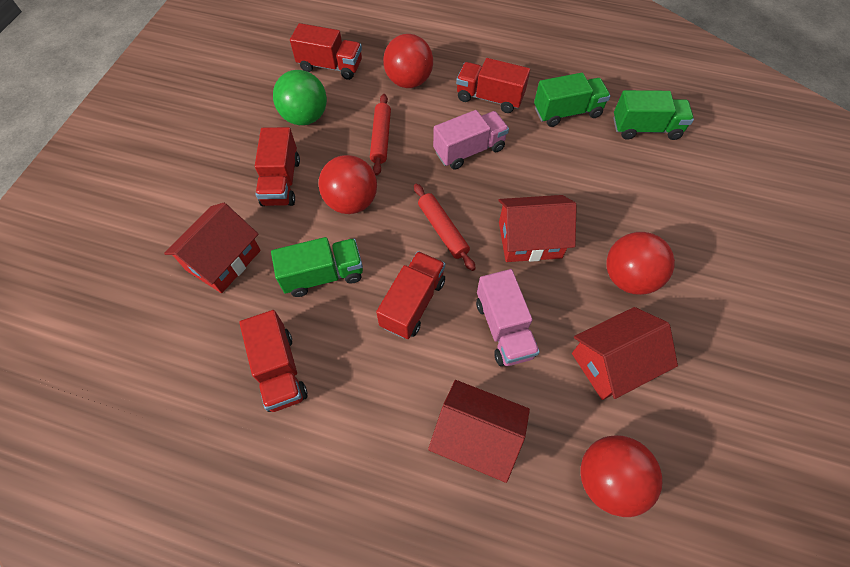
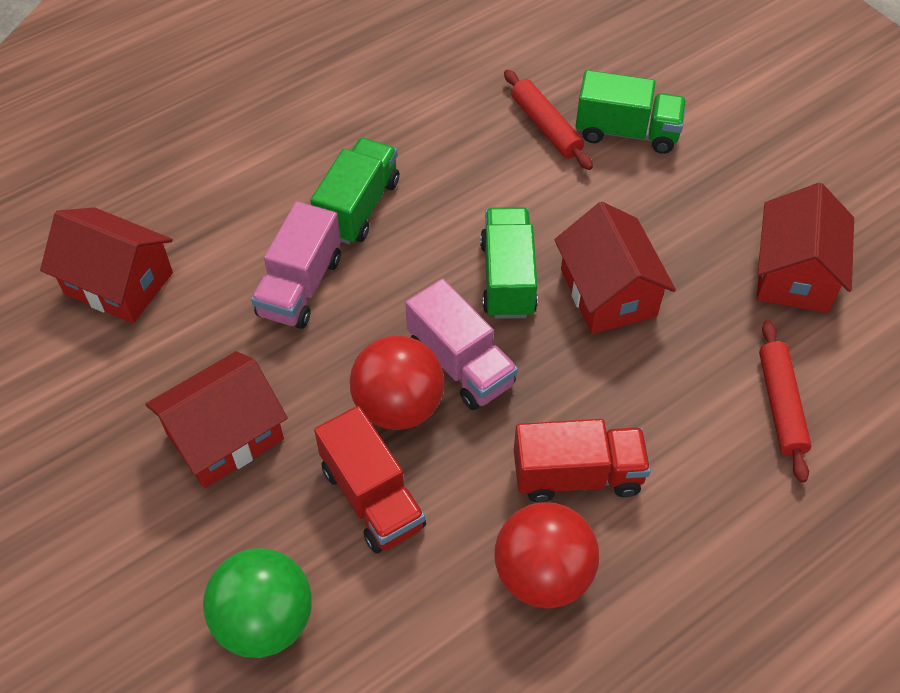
red ball: 4 -> 2
red truck: 5 -> 2

